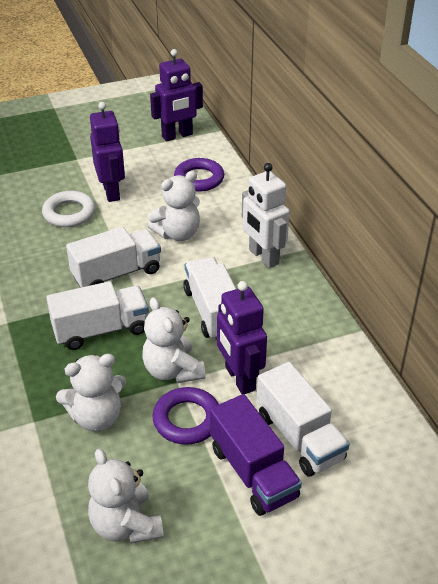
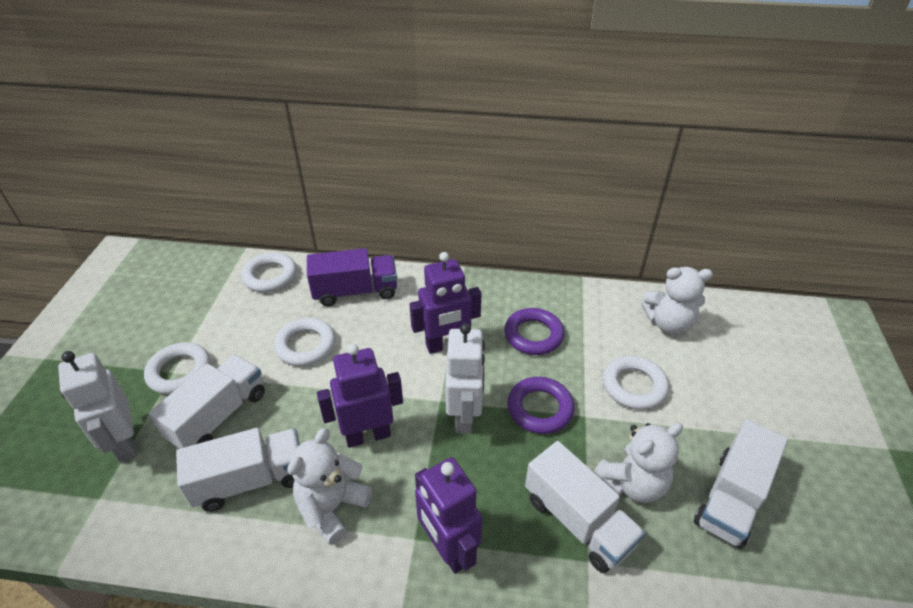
white ring: 1 -> 4
white robot: 1 -> 2
white teddy bear: 4 -> 3

